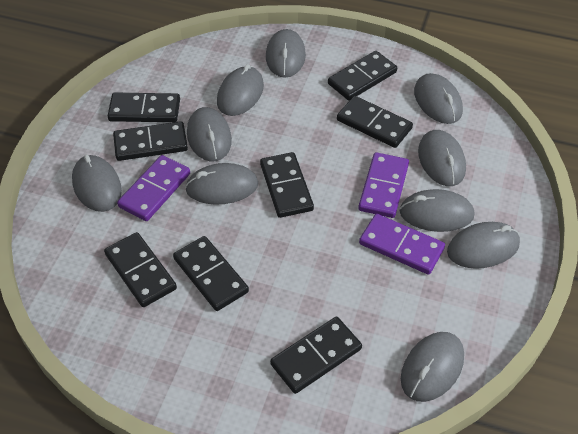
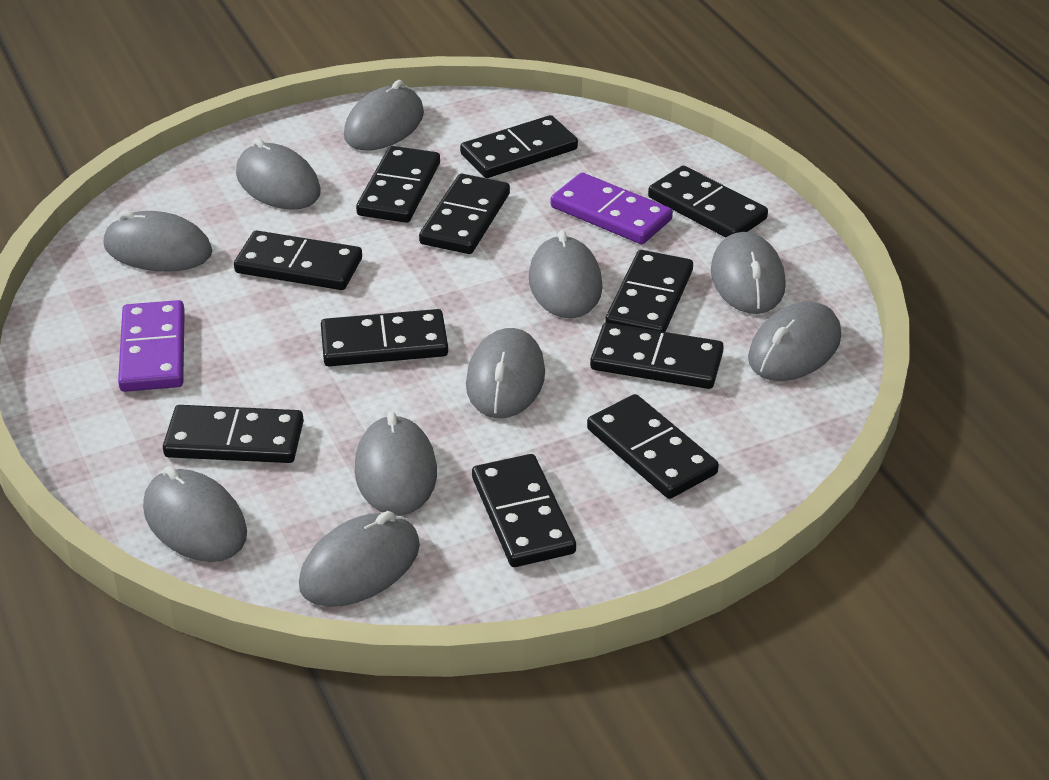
black domino: 8 -> 11
purple domino: 3 -> 2

